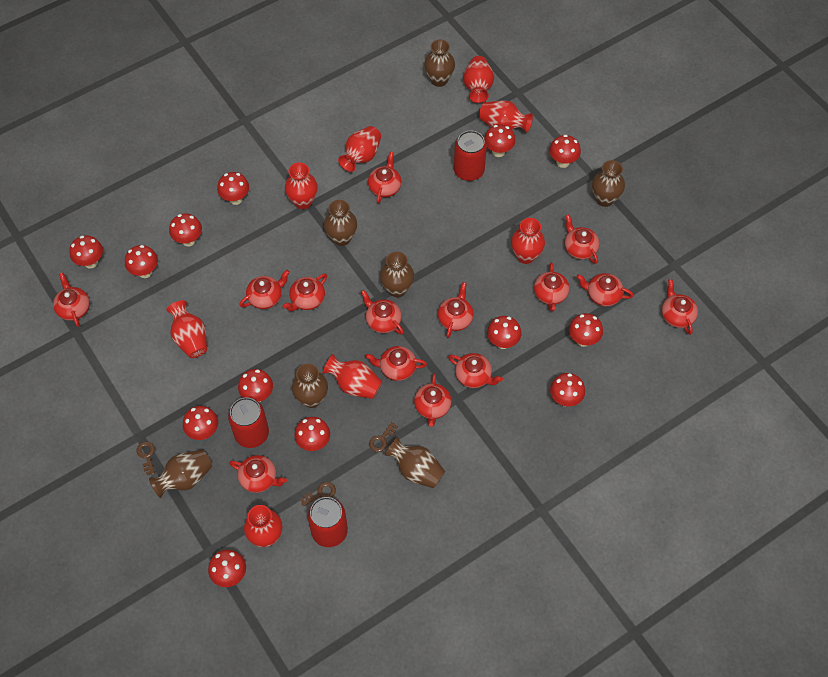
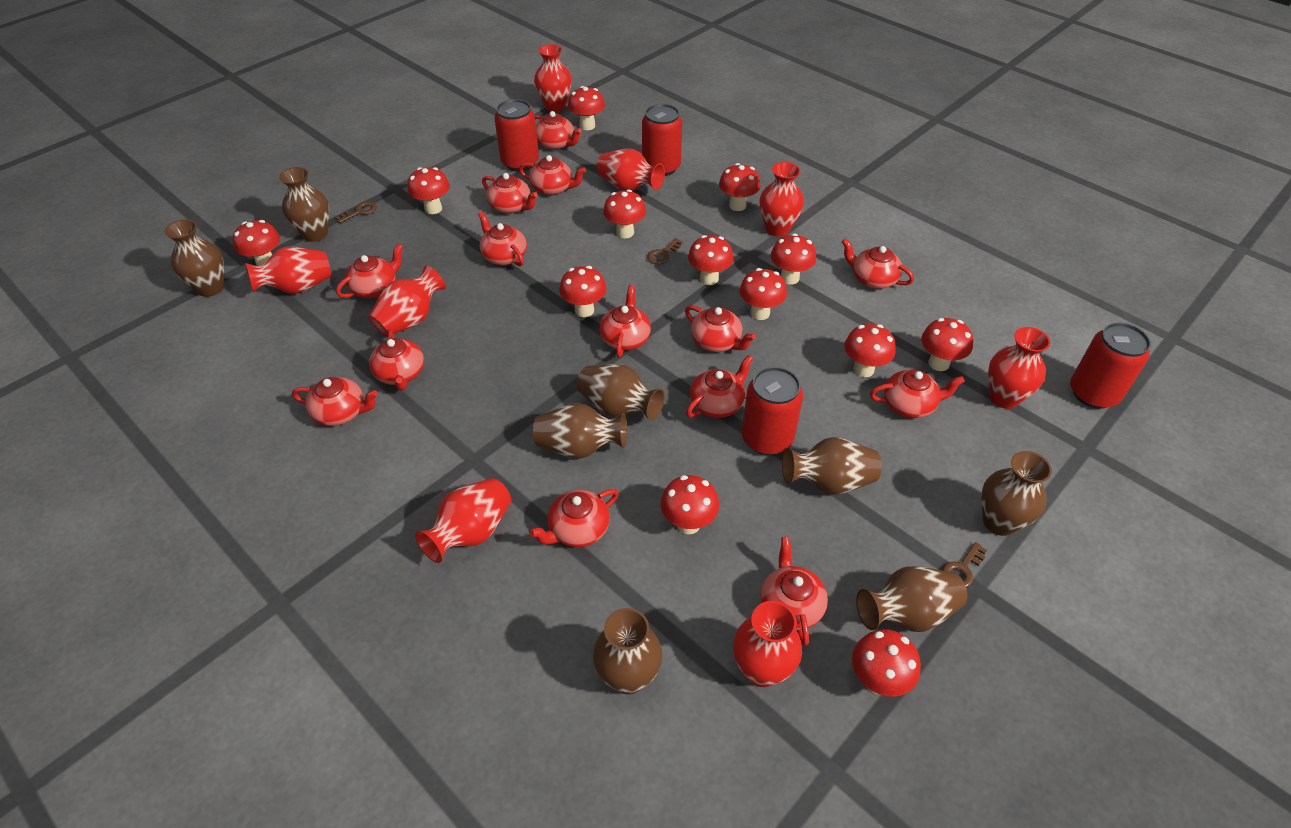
brown vase: 7 -> 8
red can: 3 -> 4

